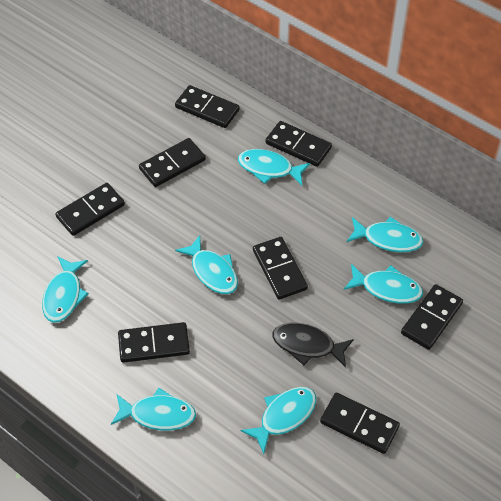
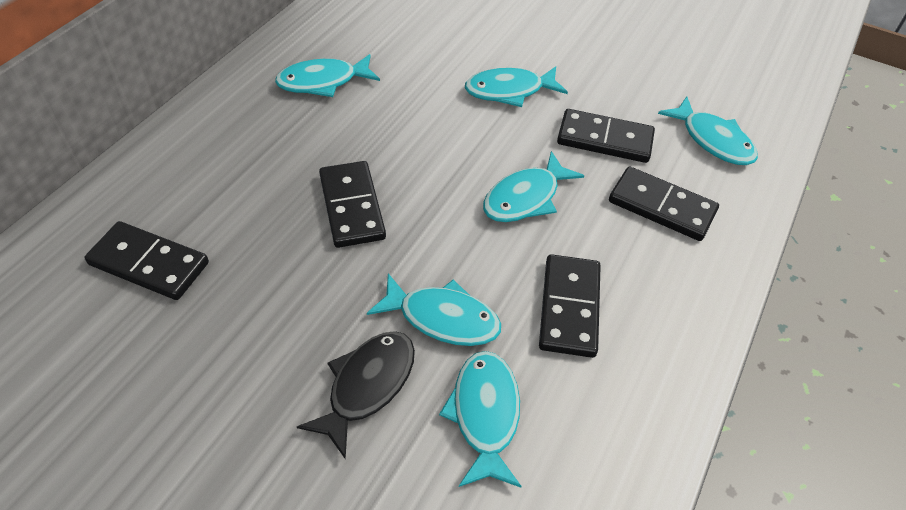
black domino: 8 -> 5
turquoise fish: 7 -> 6

